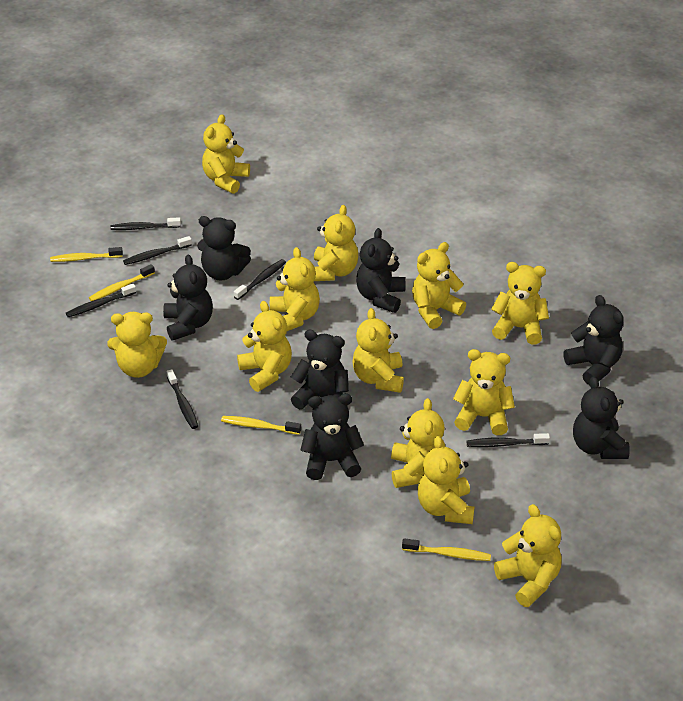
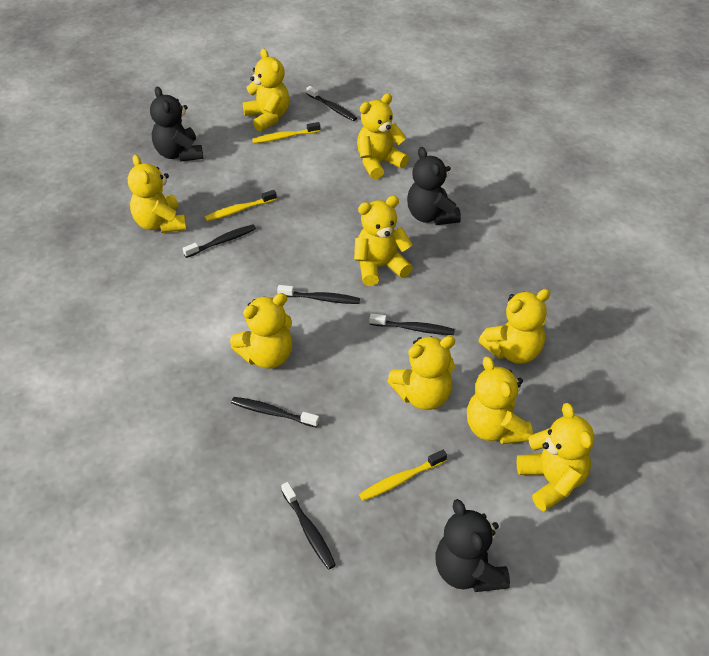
black teddy bear: 7 -> 3
yellow teddy bear: 12 -> 9
yellow toothbrush: 4 -> 3

